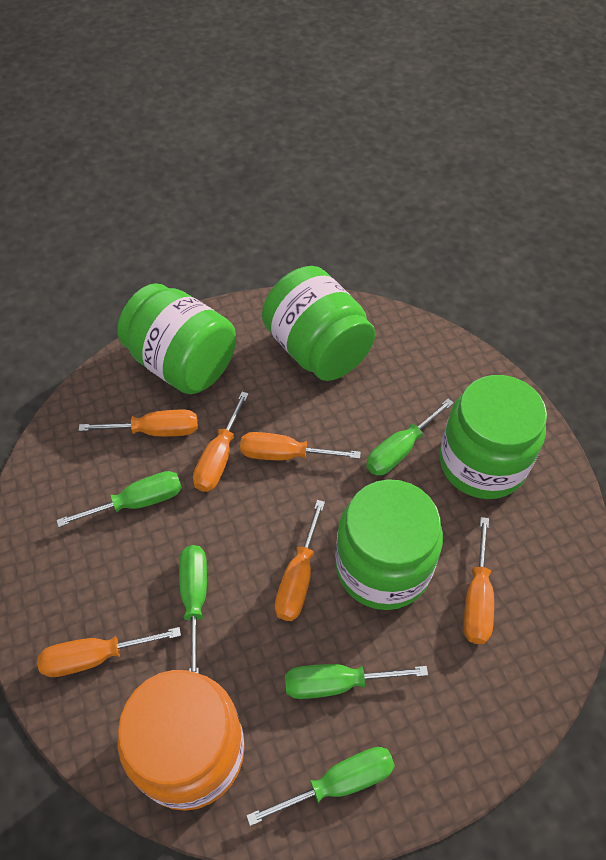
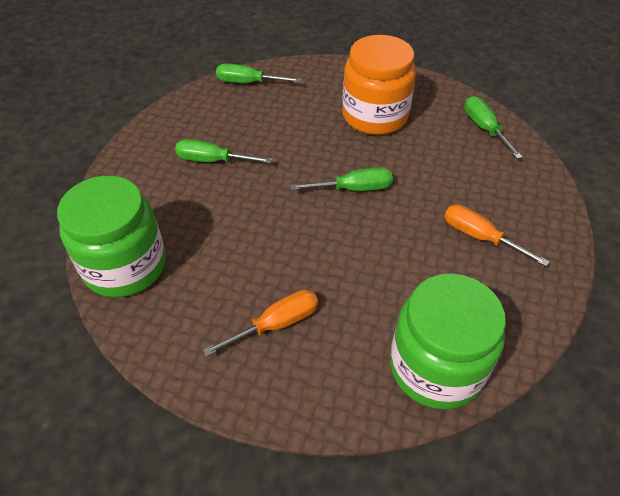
green jar: 4 -> 2
green screwdriver: 5 -> 4
orange screwdriver: 6 -> 2

